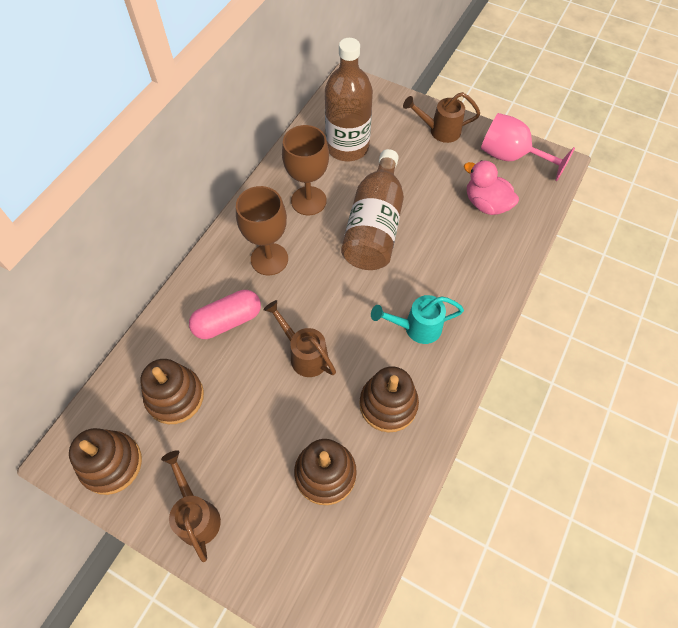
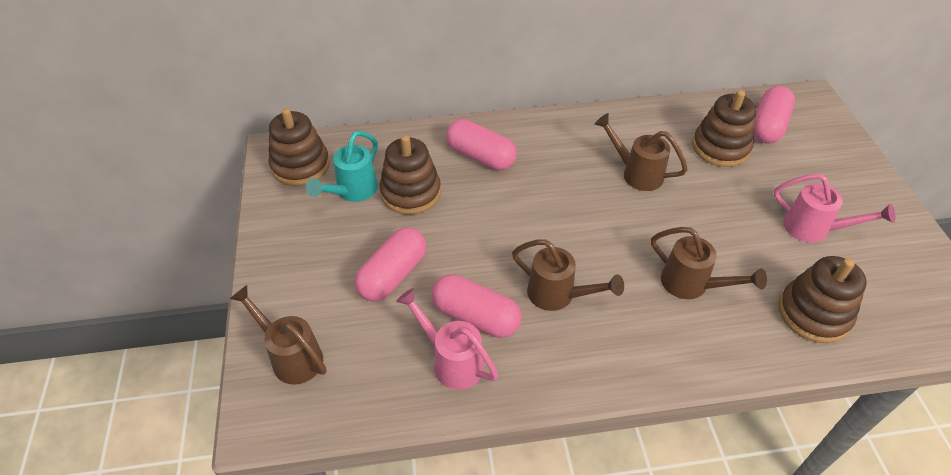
brown bottle: 2 -> 0
brown goblet: 2 -> 0
brown watering can: 3 -> 4
pink capsule: 1 -> 4
pink duck: 1 -> 0
pink goblet: 1 -> 0
pink watering can: 0 -> 2

